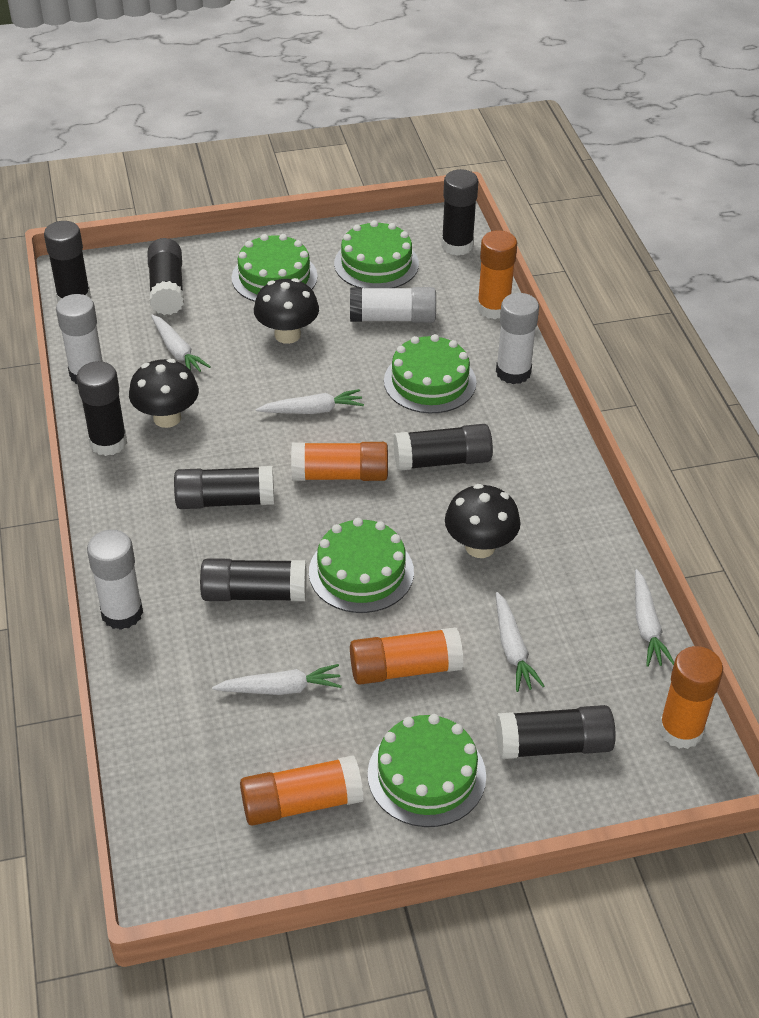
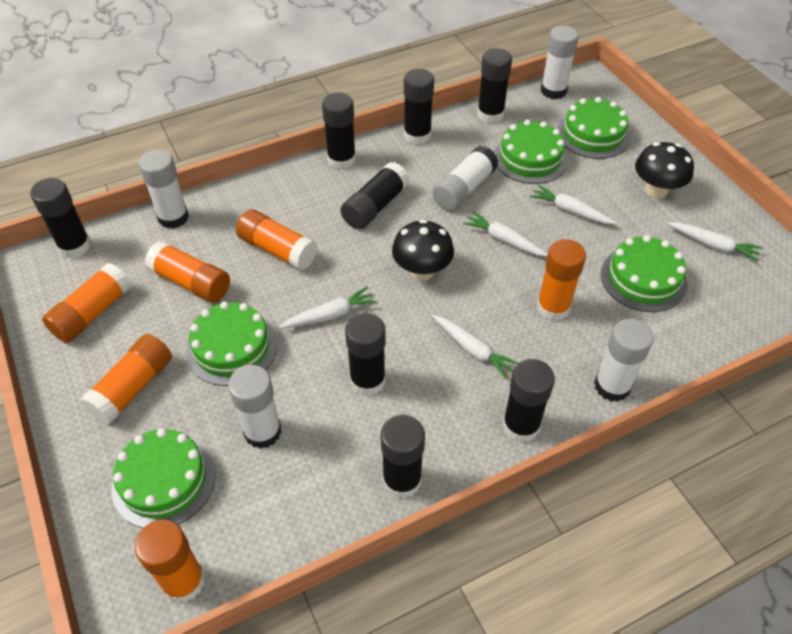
black mushroom: 3 -> 2
orange glue stick: 5 -> 6
white glue stick: 4 -> 5

